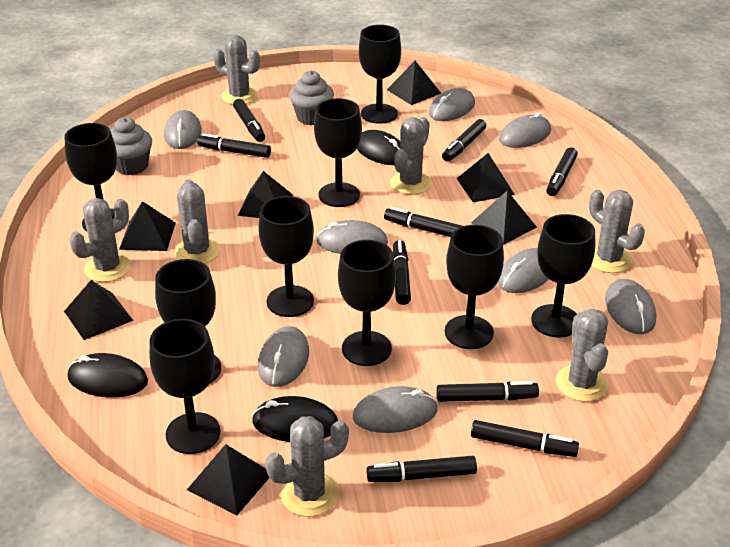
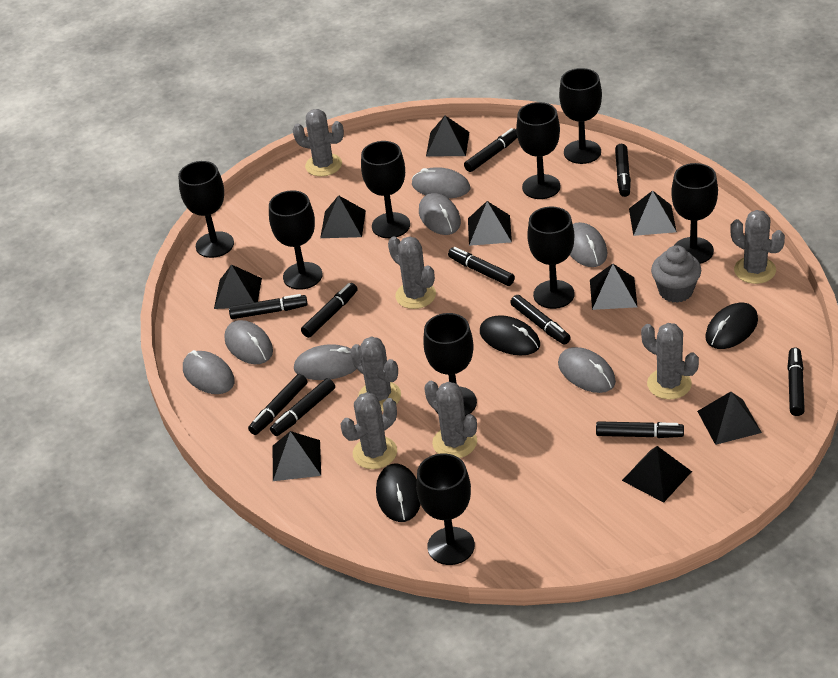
black marker: 9 -> 10
black pyramid: 7 -> 9
grey cupcake: 2 -> 1
grey mouse: 8 -> 7

